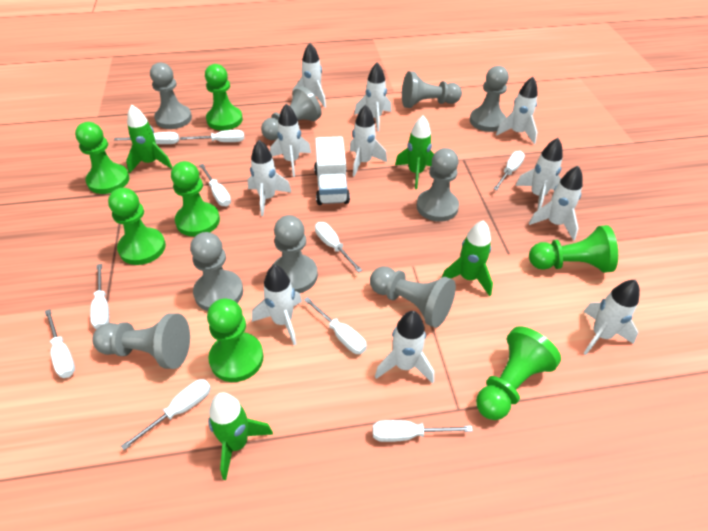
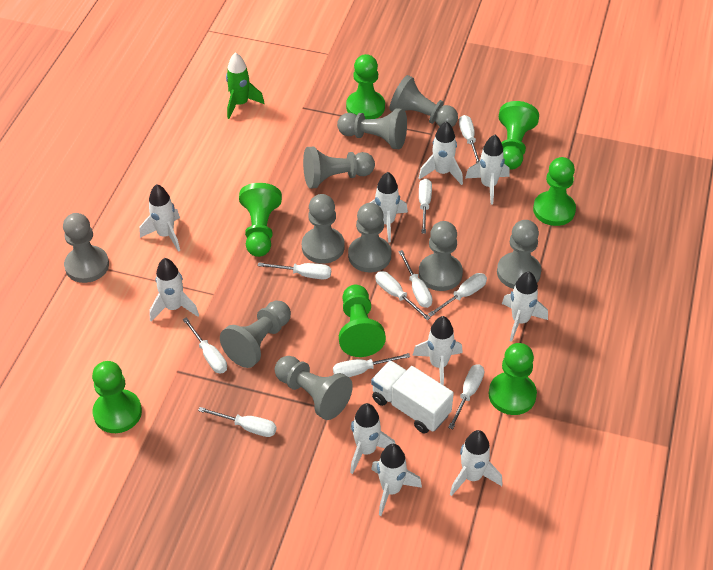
green rocket: 4 -> 1
grey pawn: 9 -> 10
white rocket: 11 -> 10

